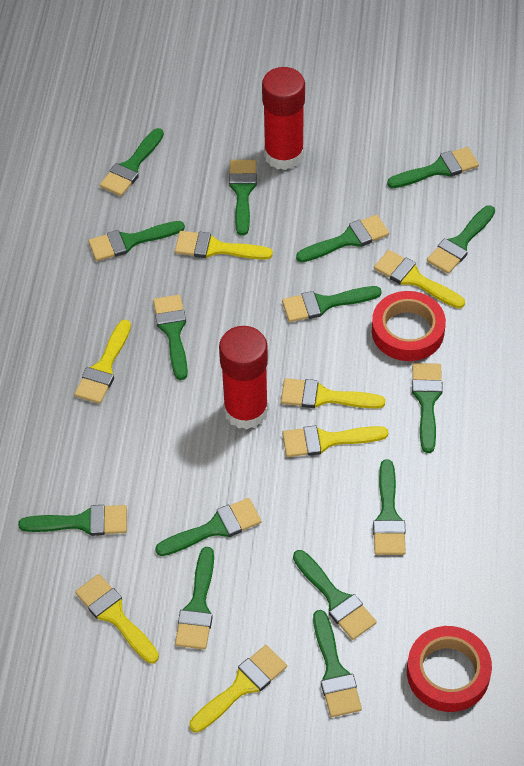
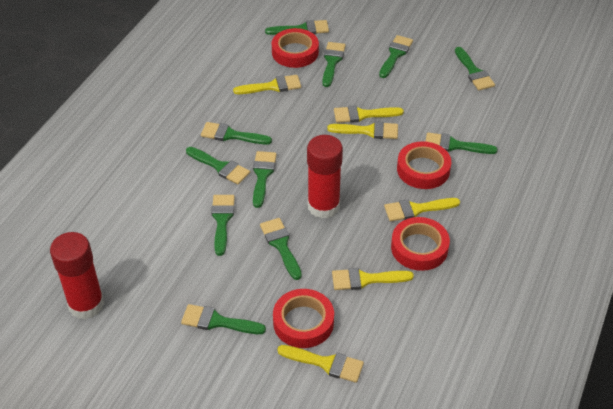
green brush: 15 -> 11
red tape: 2 -> 4
yellow brush: 7 -> 6

